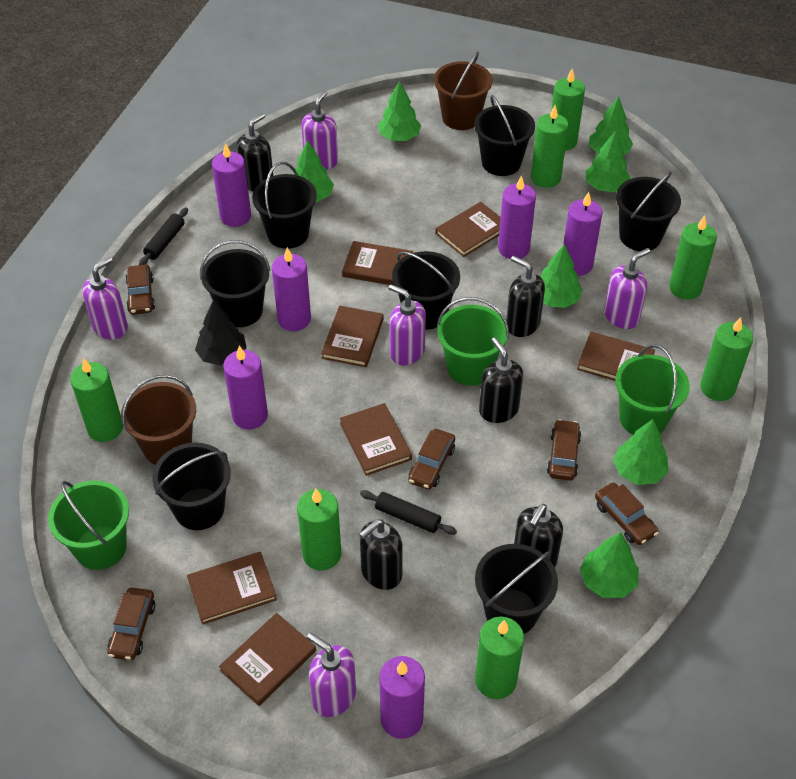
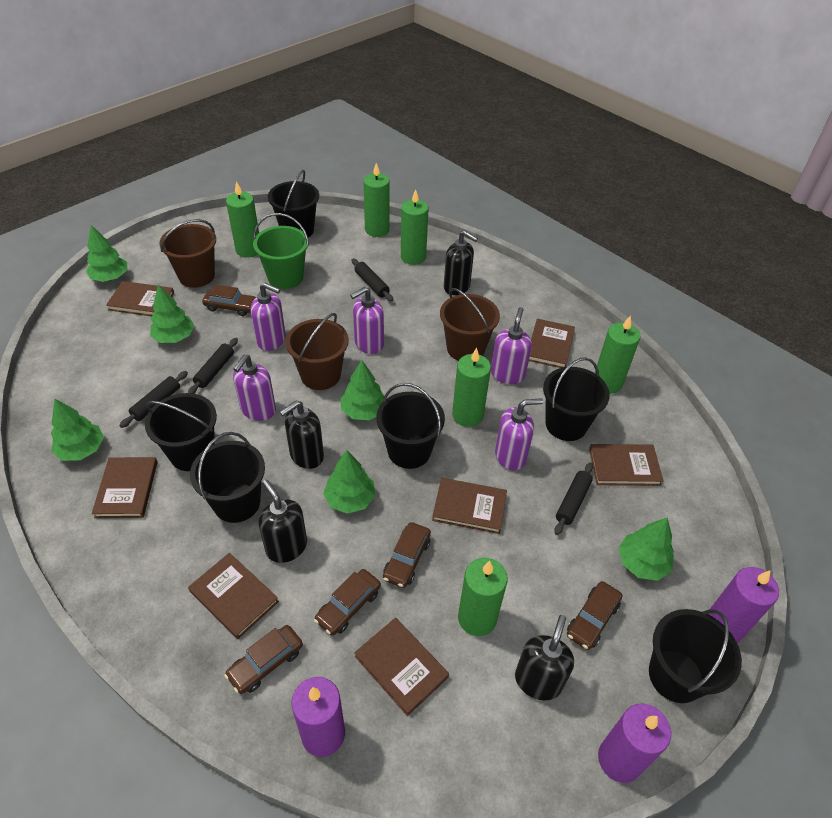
black bucket: 7 -> 6
black rolling pin: 2 -> 4
black soap dispenser: 5 -> 4
black tree: 1 -> 0
brown bucket: 2 -> 3
green bucket: 3 -> 1
green candle: 7 -> 6
green tree: 7 -> 6
purple candle: 6 -> 3

